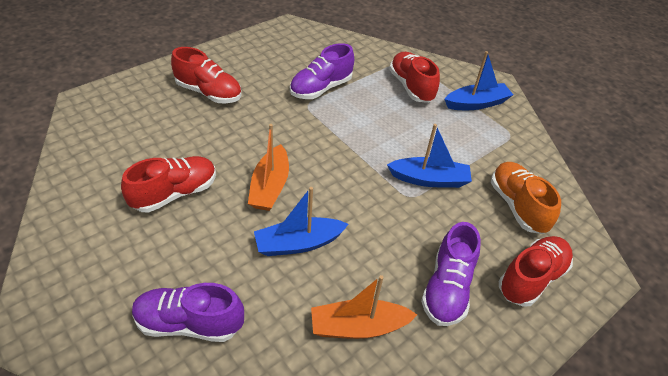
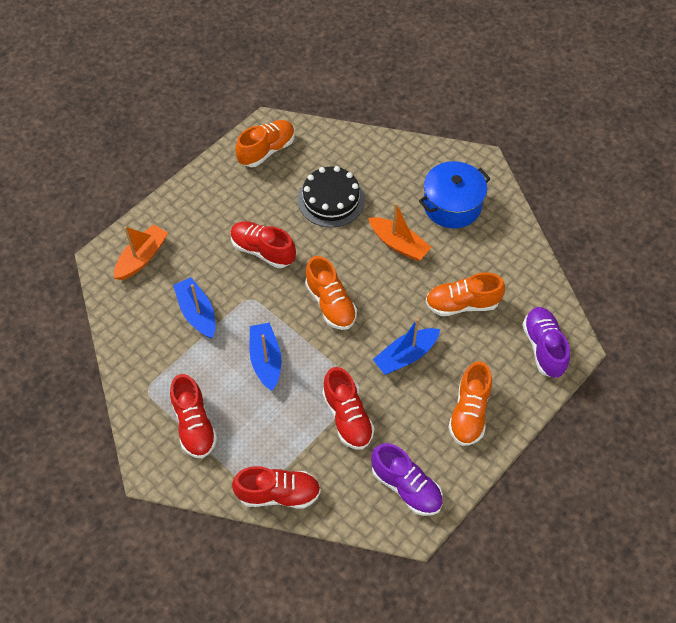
black cake: 0 -> 1
blue pot: 0 -> 1
orange shoe: 1 -> 4
purple shoe: 3 -> 2

